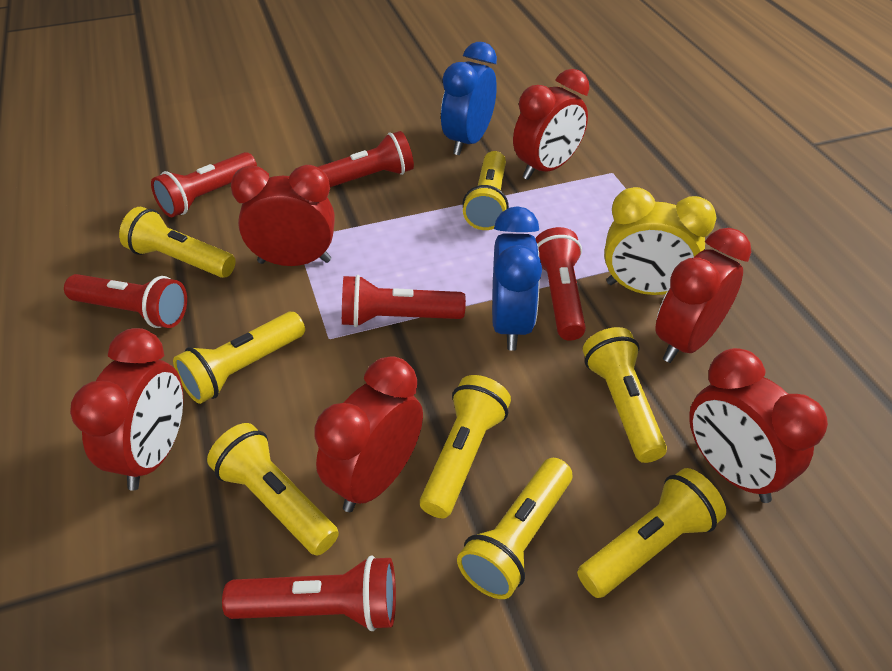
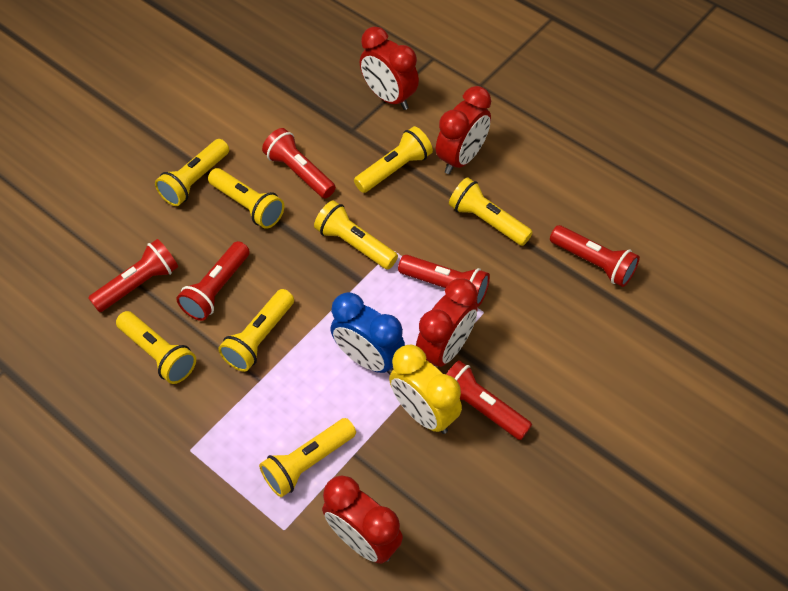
blue clock: 2 -> 1
red clock: 6 -> 4

